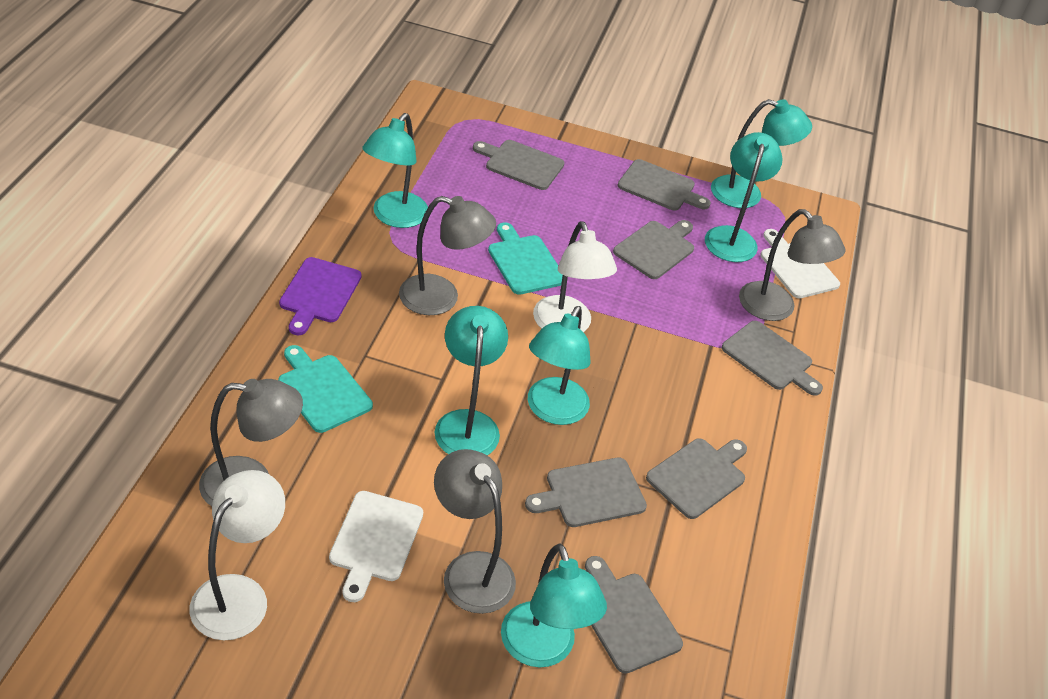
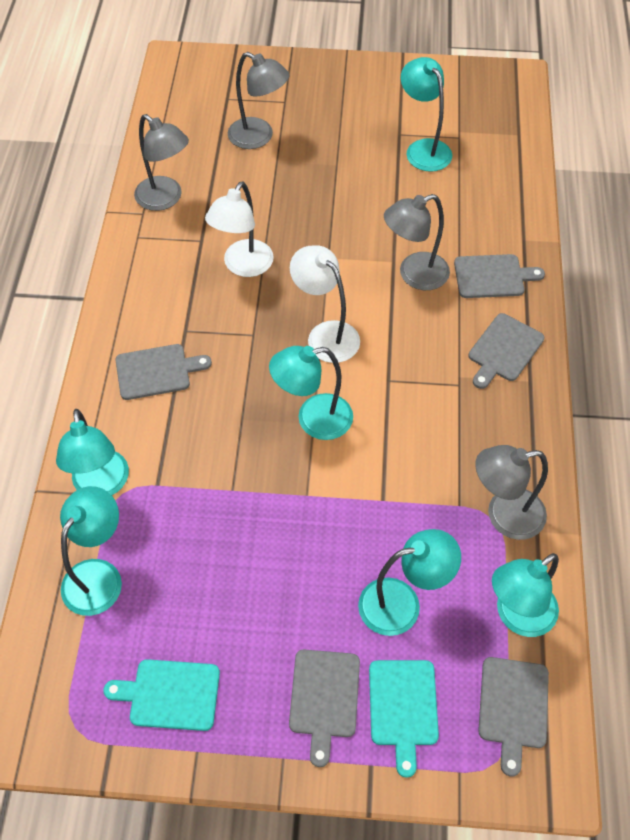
grey cutting board: 7 -> 5
purple cutting board: 1 -> 0
white cutting board: 2 -> 0

